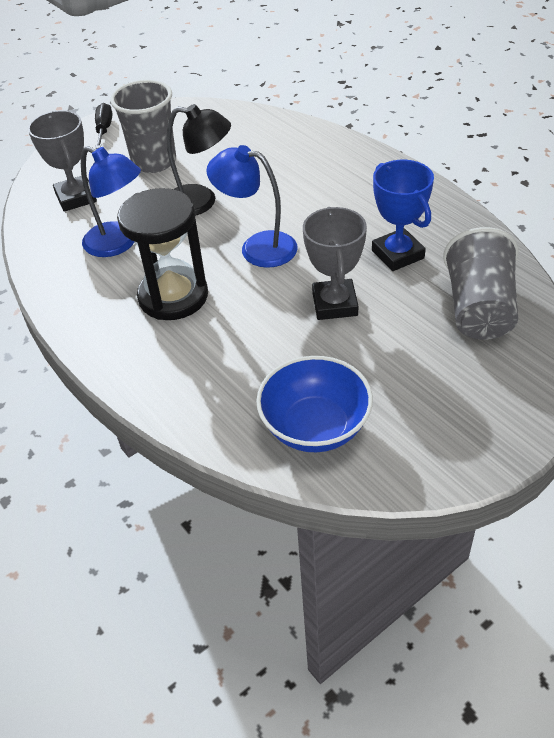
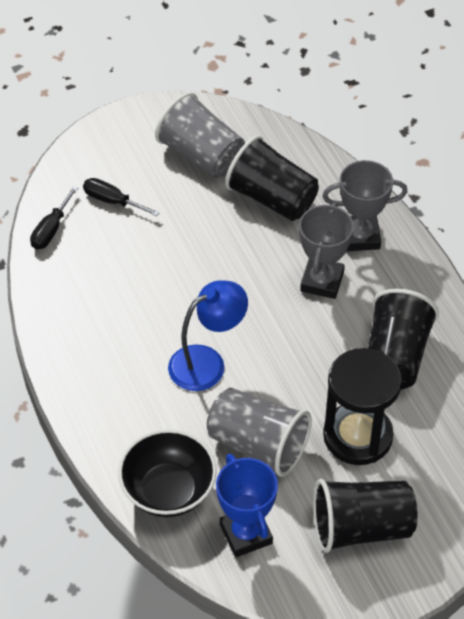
black bowl: 0 -> 1
black cup: 0 -> 3
black lamp: 1 -> 0
black screwdriver: 1 -> 2
blue bowl: 1 -> 0
blue lamp: 2 -> 1

